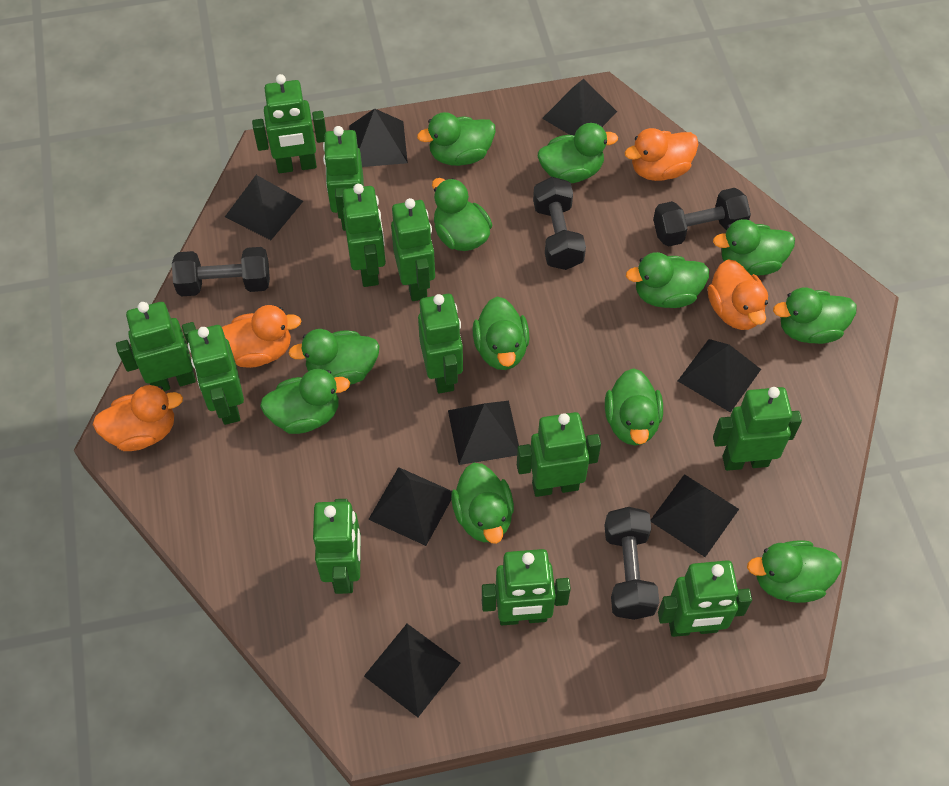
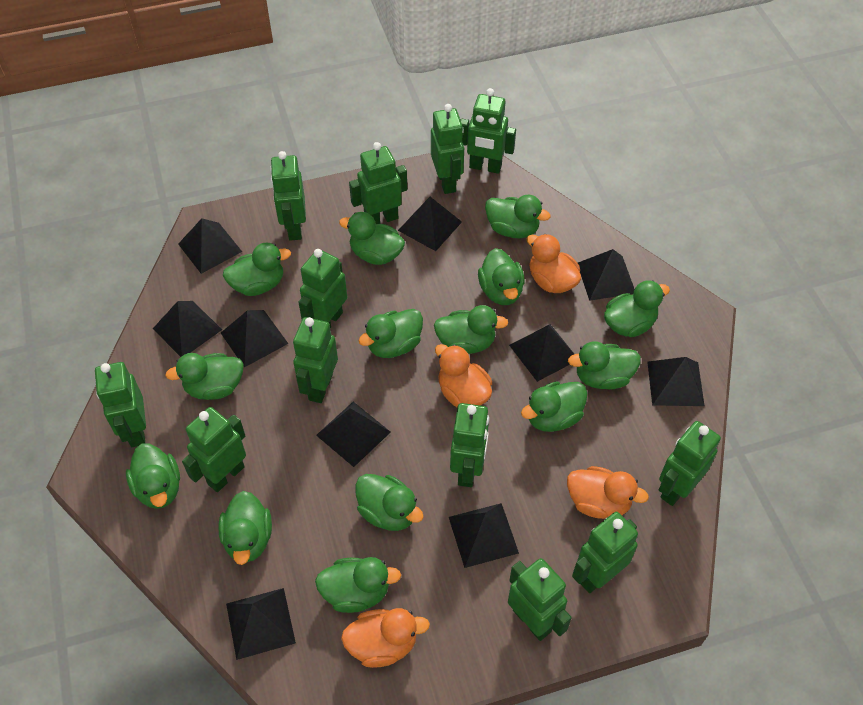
black dumbbell: 4 -> 0
black pyramid: 8 -> 10
green duck: 12 -> 14

